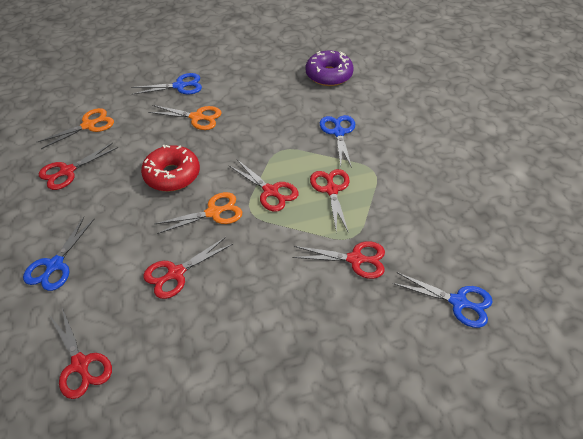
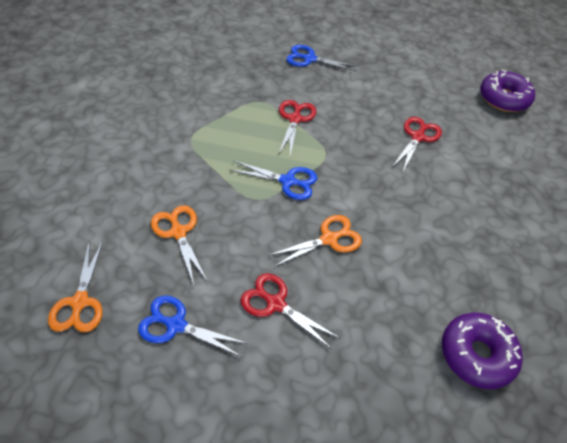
blue scissors: 4 -> 3
purple donut: 1 -> 2
red donut: 1 -> 0
red scissors: 6 -> 3

